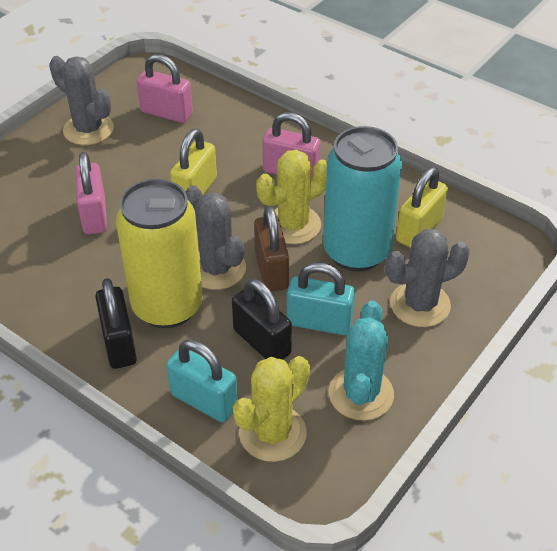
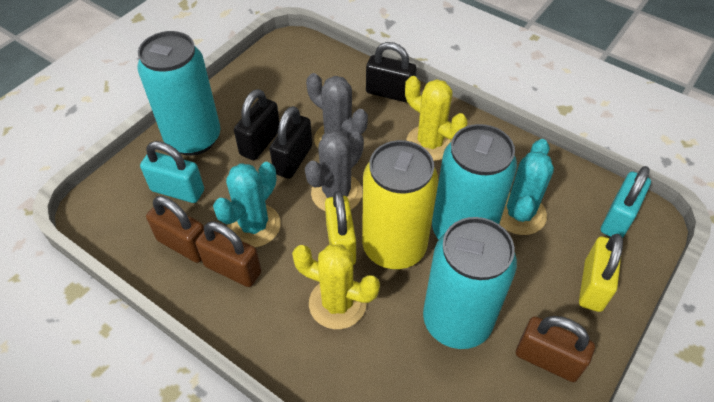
black padlock: 2 -> 3
brown padlock: 1 -> 3
grey cactus: 3 -> 2
pink padlock: 3 -> 0
turquoise cactus: 1 -> 2
turquoise can: 1 -> 3

